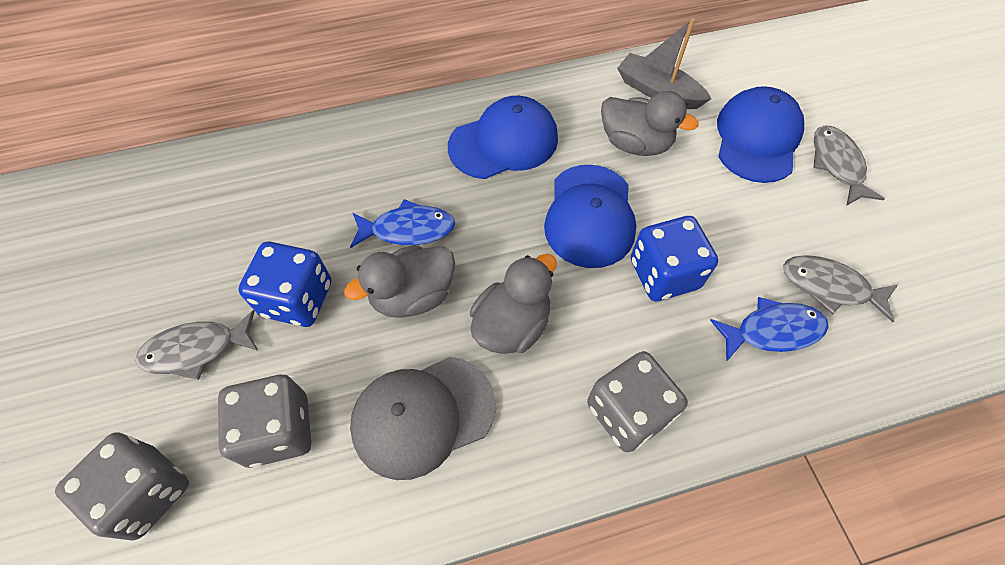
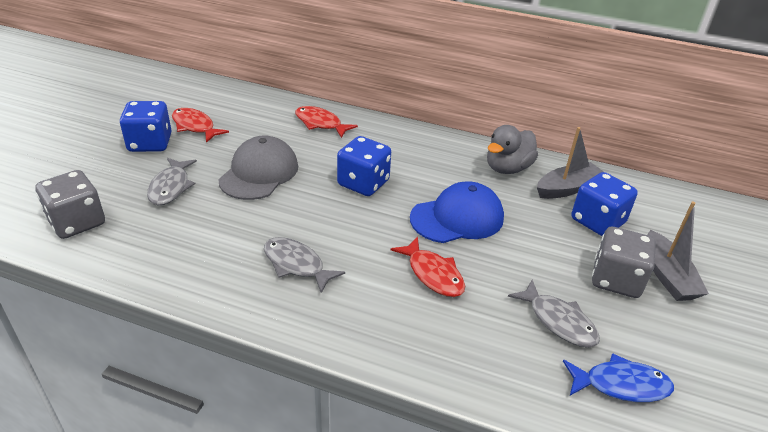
blue cap: 3 -> 1
blue dice: 2 -> 3
blue fish: 2 -> 1
grey boat: 1 -> 2
grey dice: 3 -> 2
grey duck: 3 -> 1
red fish: 0 -> 3

